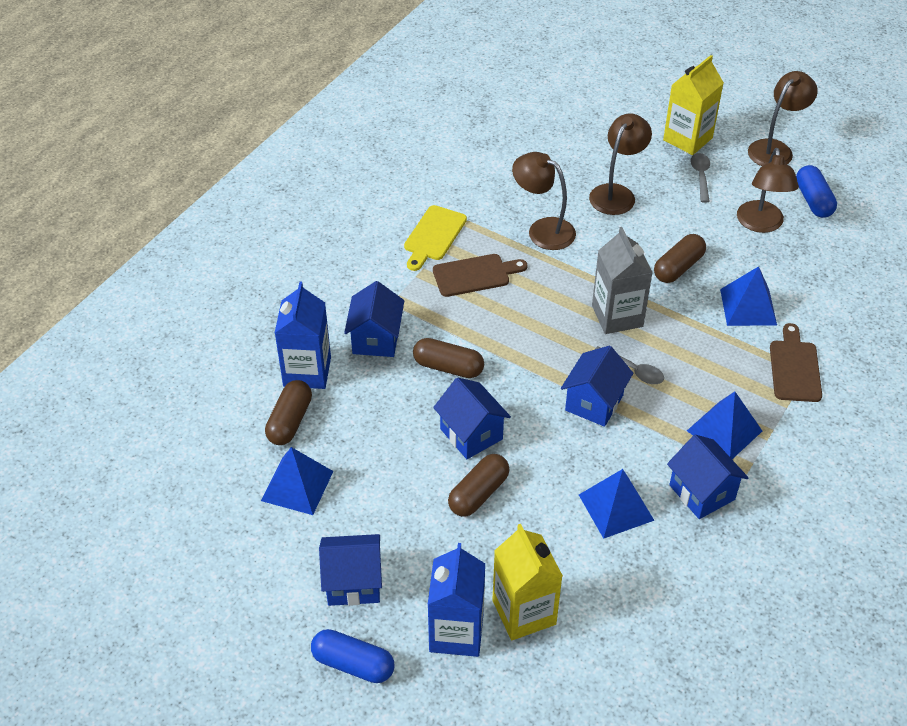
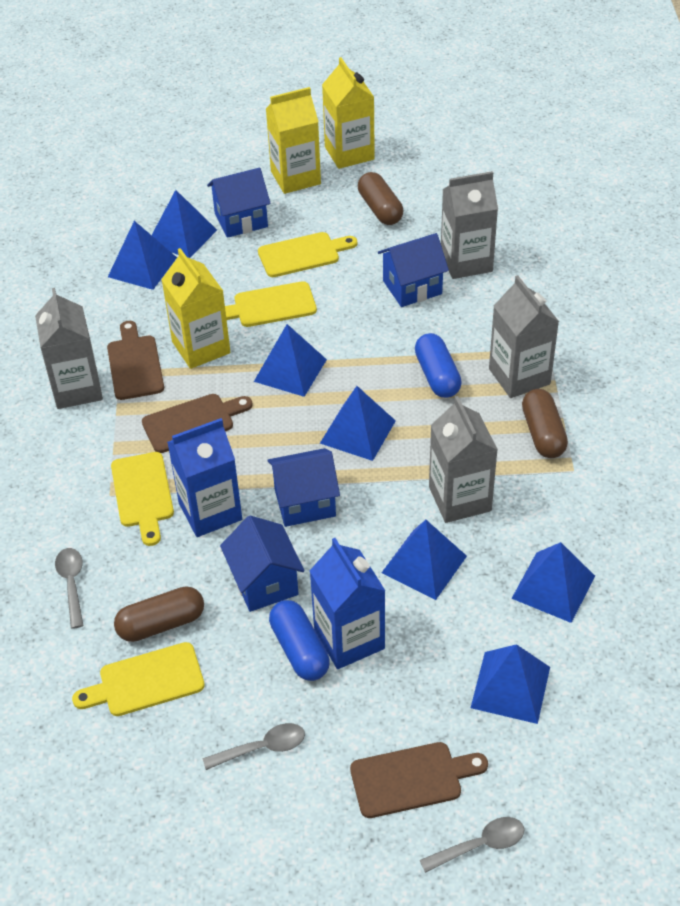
blue house: 5 -> 4
blue pyramid: 4 -> 7
brown capsule: 4 -> 3
brown cutting board: 2 -> 3
brown lamp: 4 -> 0
grey carton: 1 -> 4
grey spoon: 2 -> 3
yellow carton: 2 -> 3
yellow cutting board: 1 -> 4

